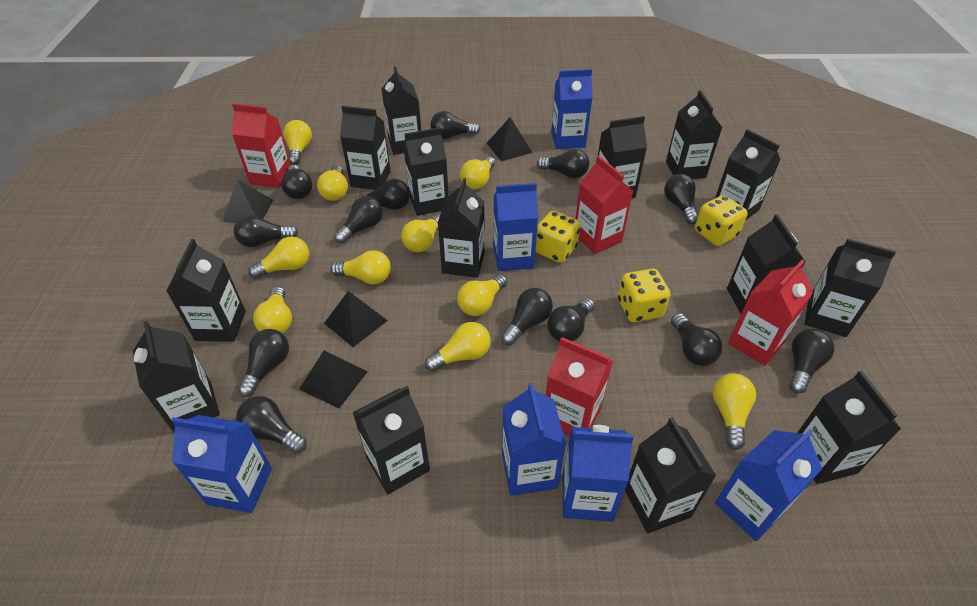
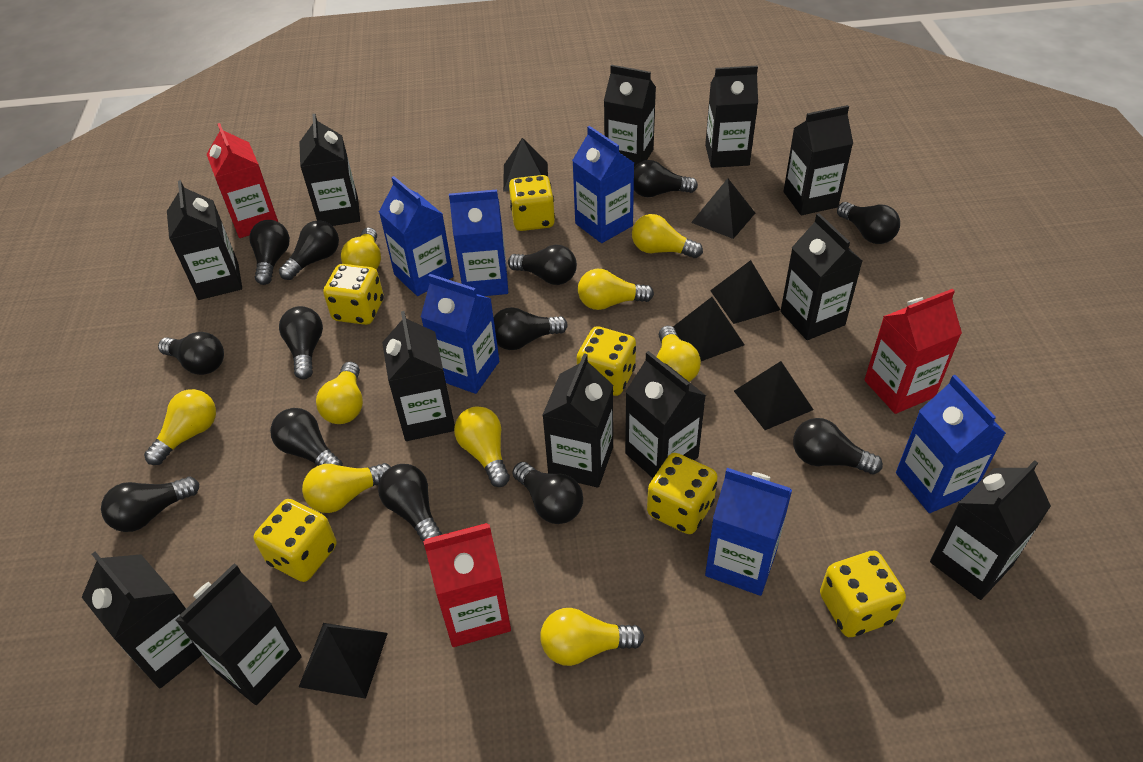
black carton: 14 -> 12
black pyramid: 4 -> 6
red carton: 4 -> 3
yellow dice: 3 -> 6
yellow light bulb: 10 -> 9

